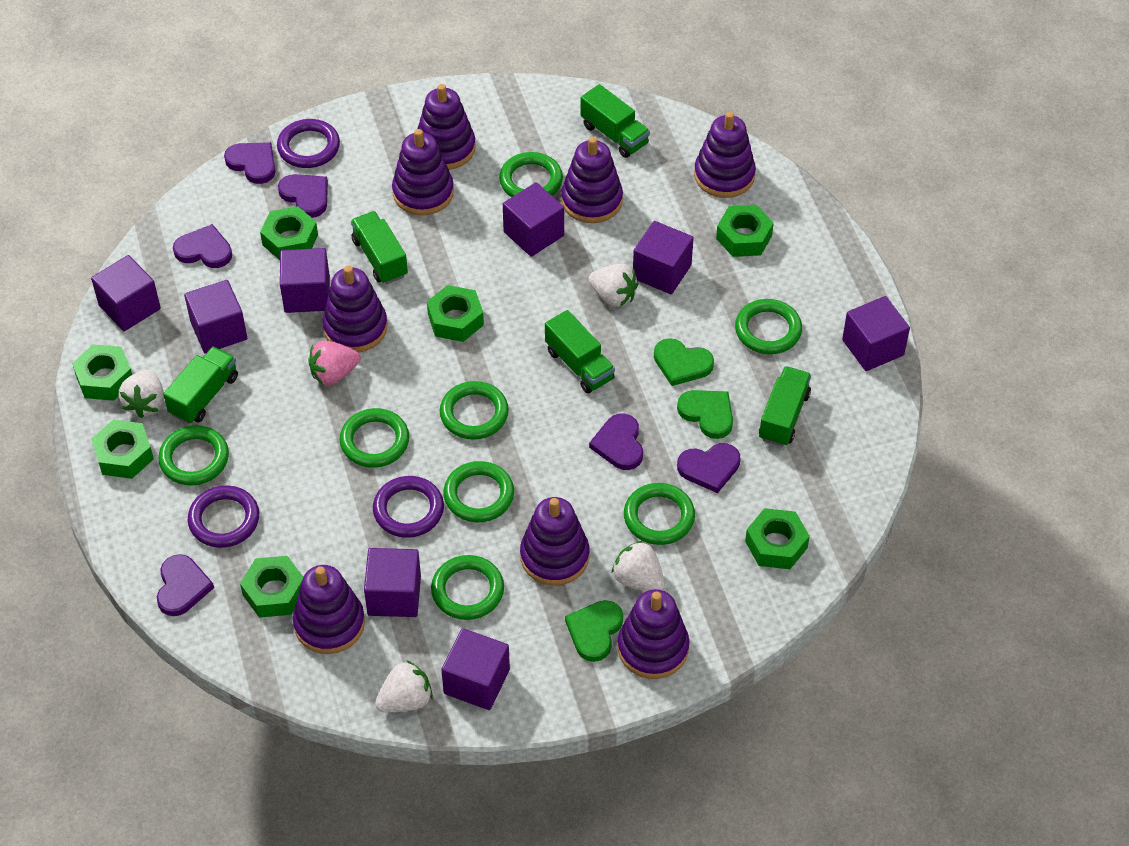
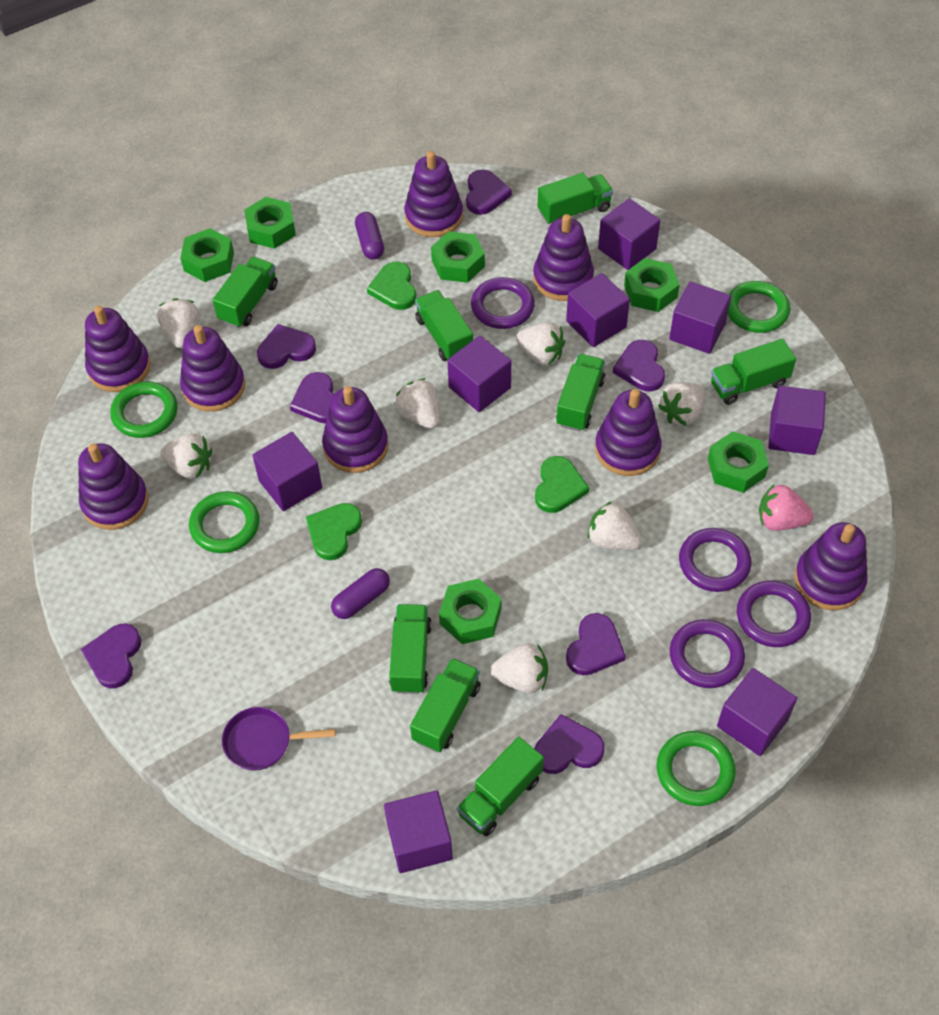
green nut: 7 -> 6
green ring: 8 -> 4
green truck: 5 -> 8
purple capsule: 0 -> 2
purple heart: 6 -> 7
purple pan: 0 -> 1
purple ring: 3 -> 4
white strawberry: 4 -> 7

